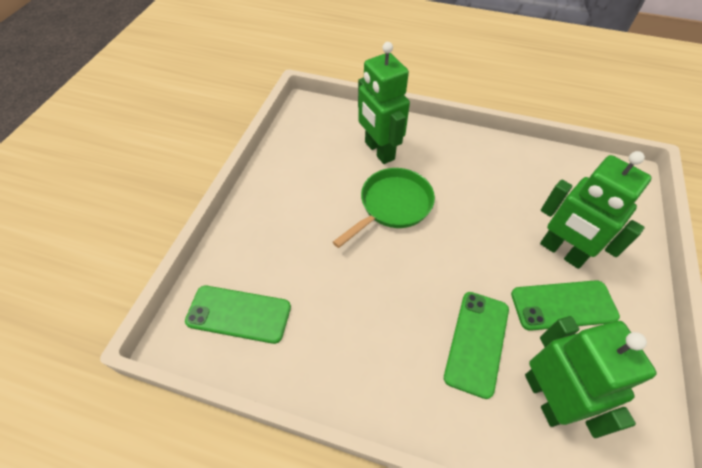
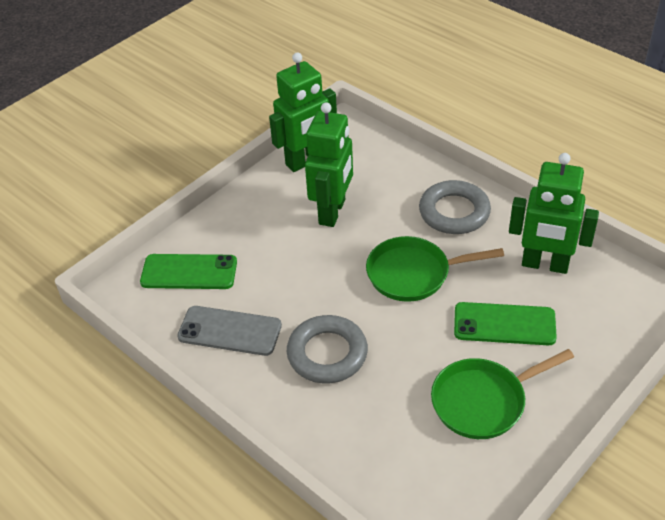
green pan: 1 -> 2
green phone: 3 -> 2
grey phone: 0 -> 1
grey ring: 0 -> 2

